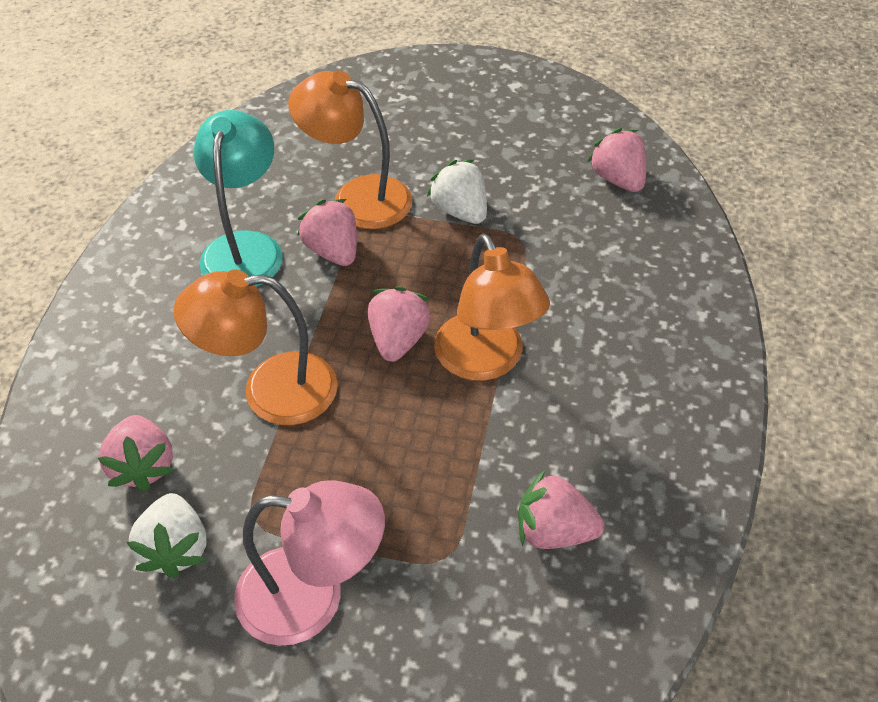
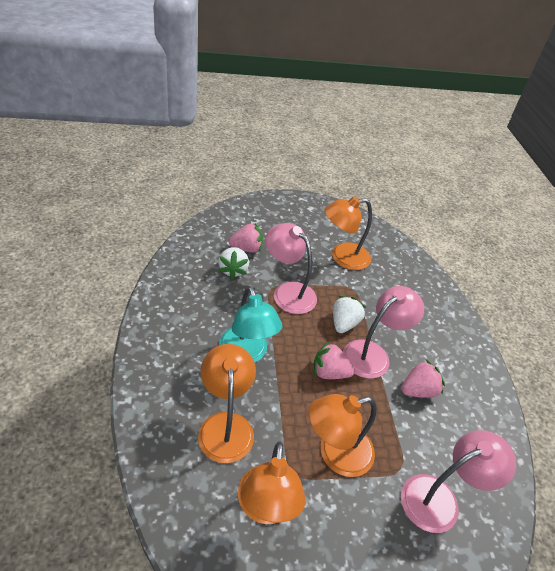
orange lamp: 3 -> 4
pink lamp: 1 -> 3
pink strawberry: 5 -> 3

